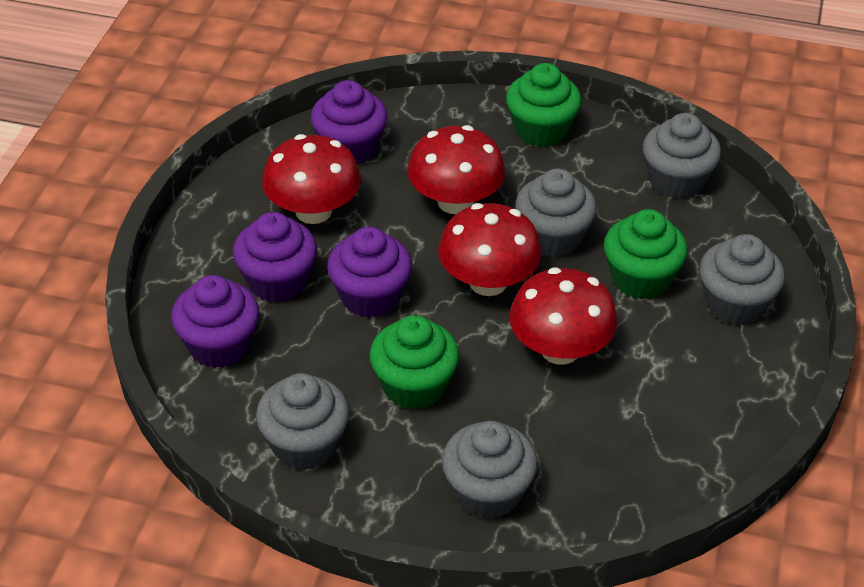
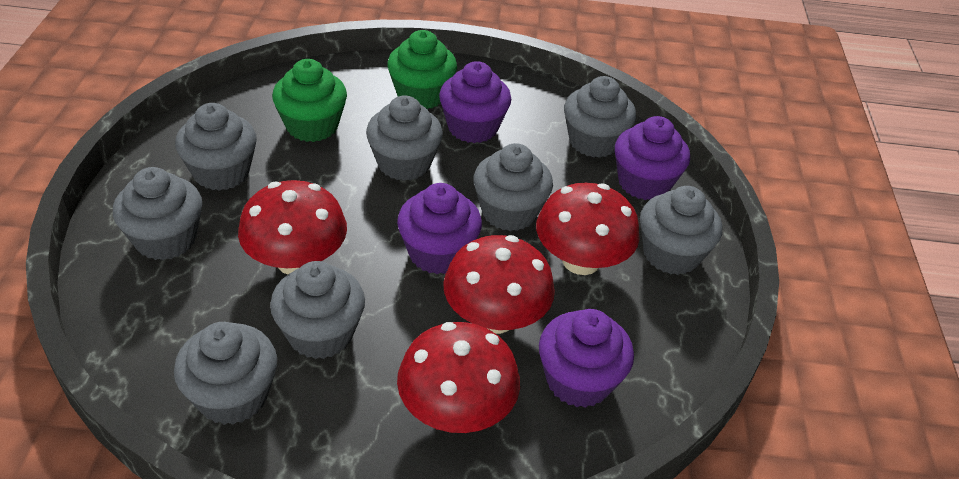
green cupcake: 3 -> 2
grey cupcake: 5 -> 8

